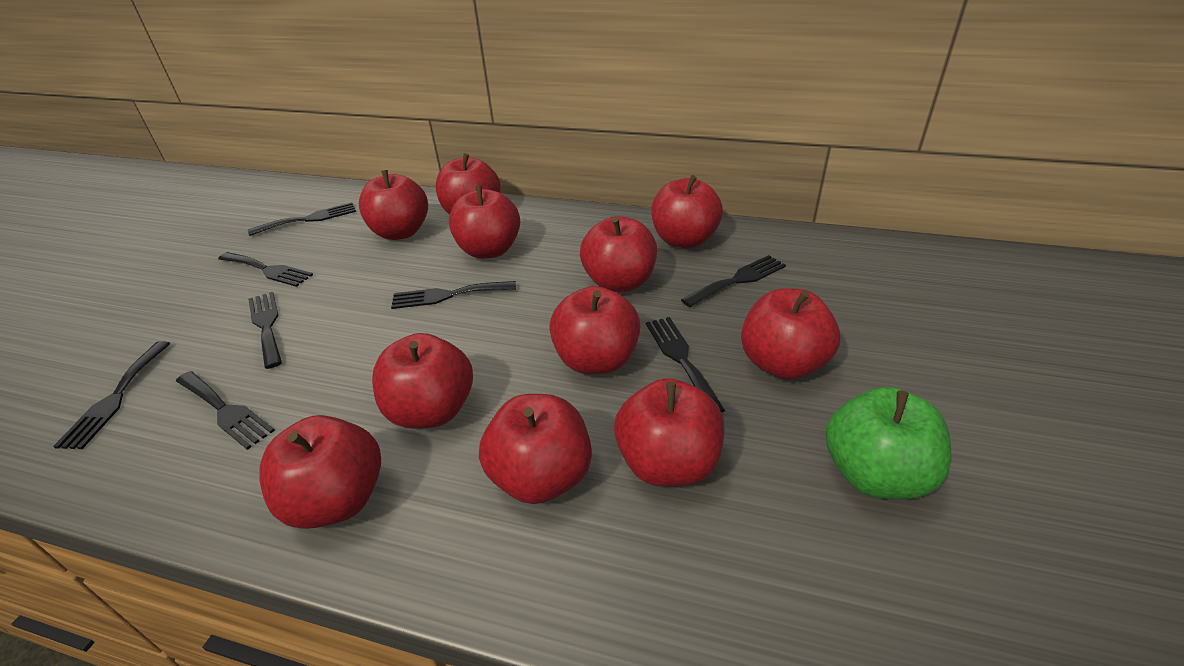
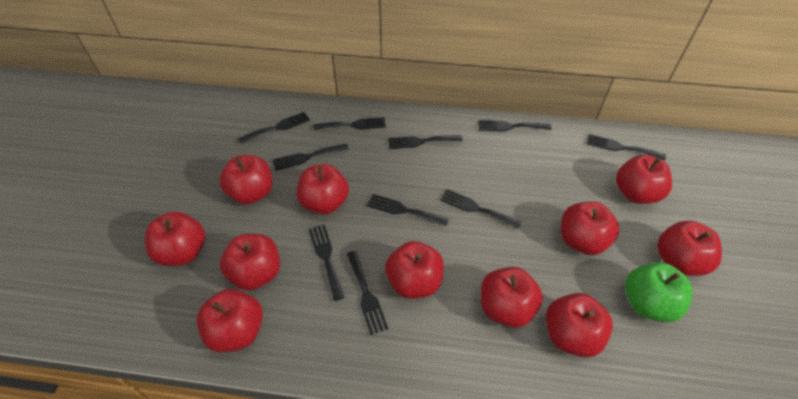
black fork: 8 -> 10

